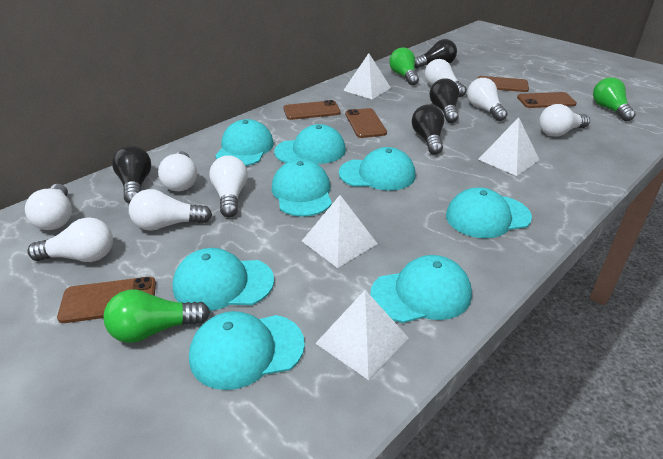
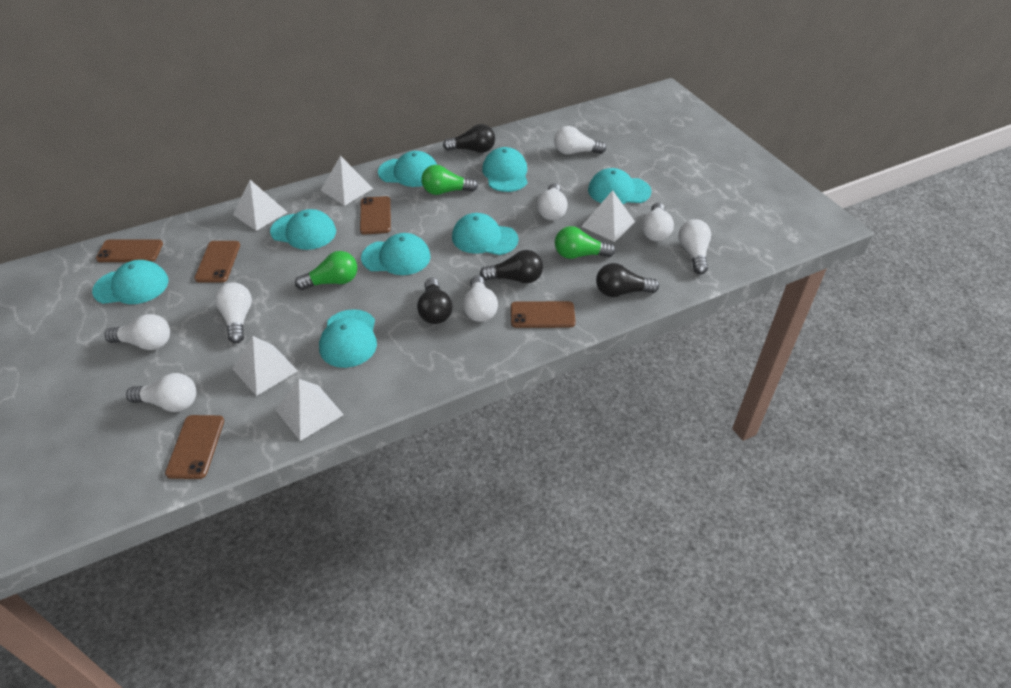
white pyramid: 4 -> 5

